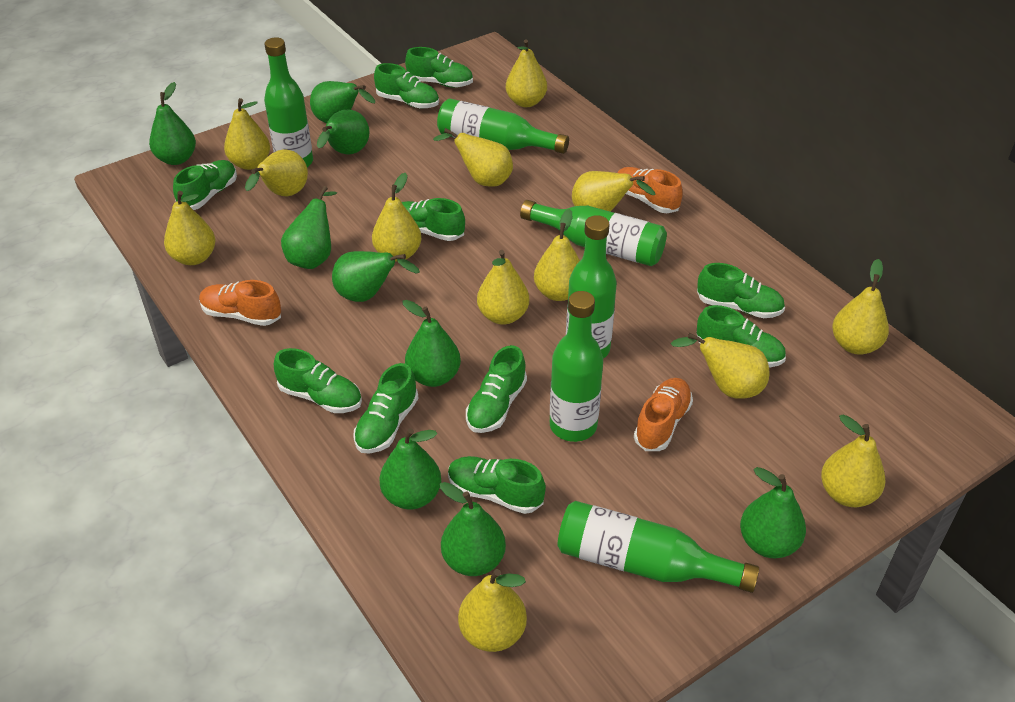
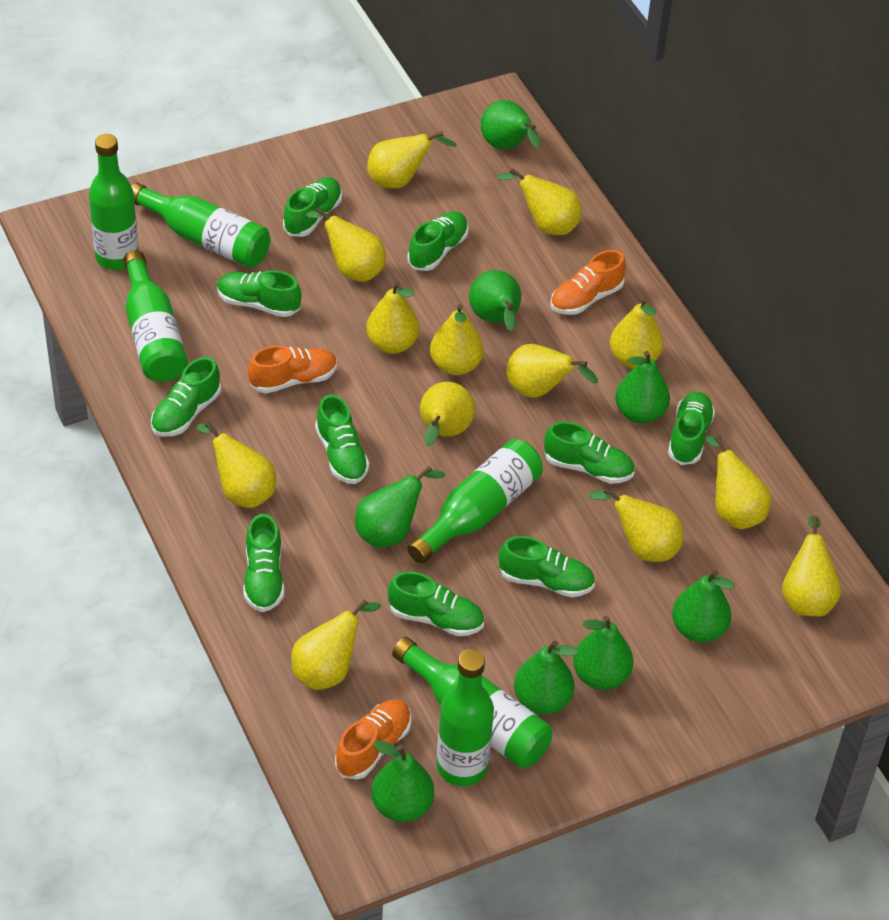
green pear: 9 -> 8

